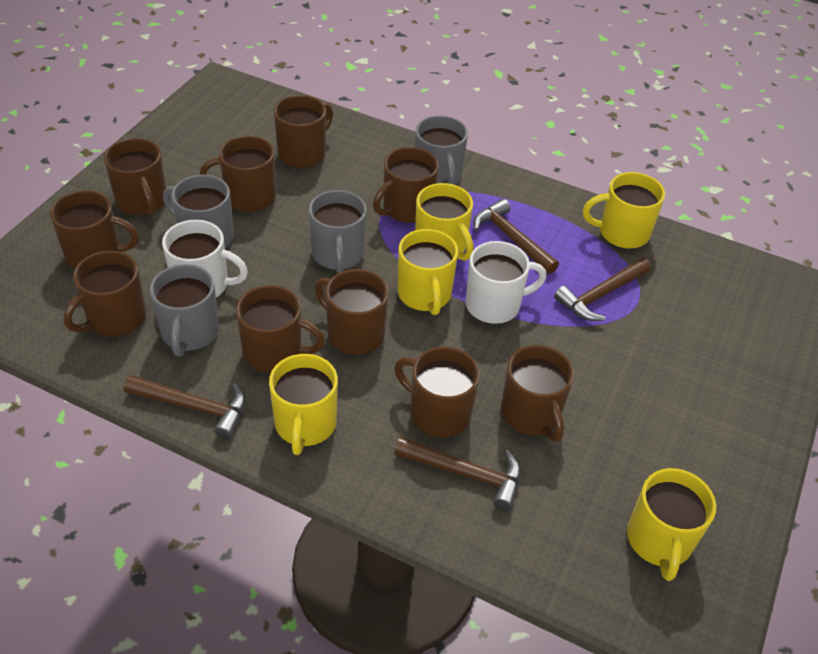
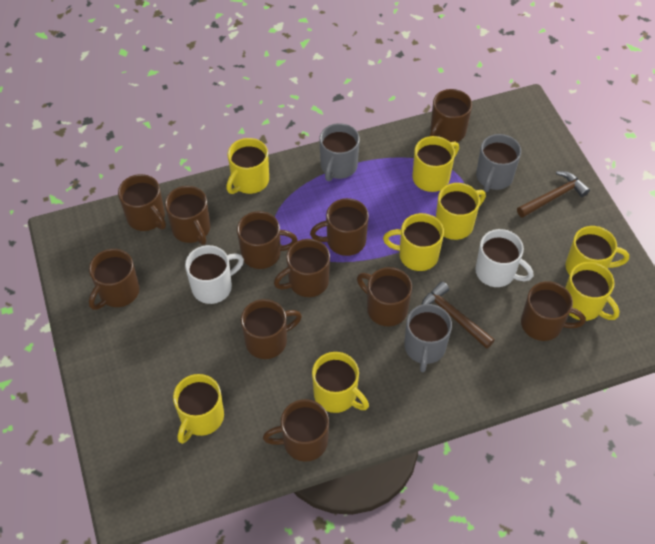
brown hammer: 4 -> 2
brown mug: 10 -> 11
grey mug: 4 -> 3
yellow mug: 5 -> 8

